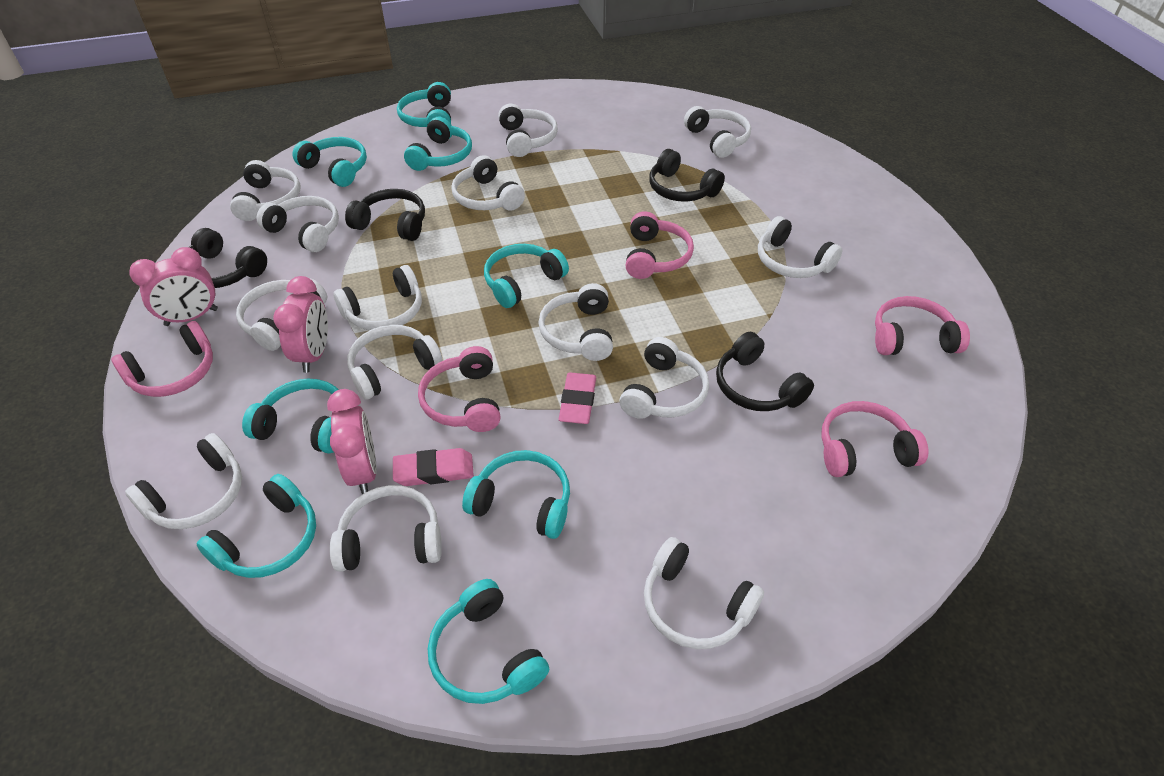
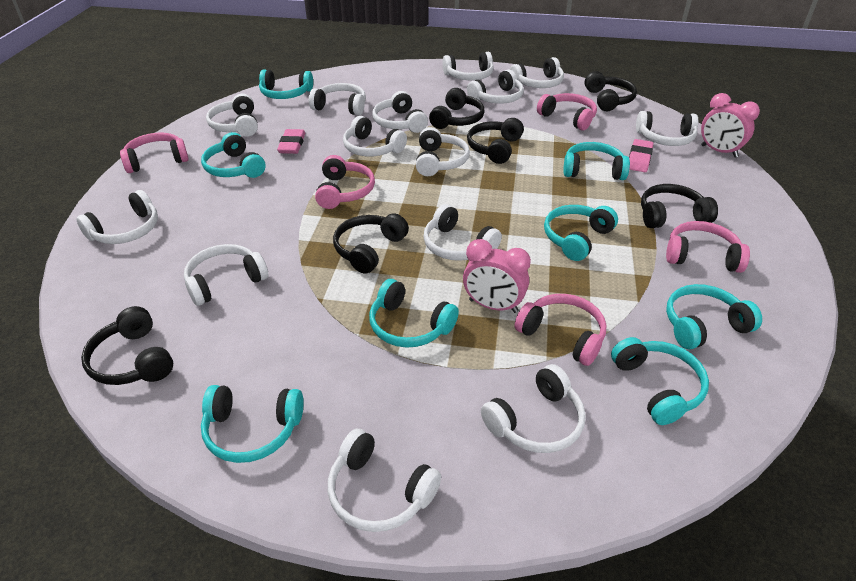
black headphones: 4 -> 6
pink clock: 3 -> 2

